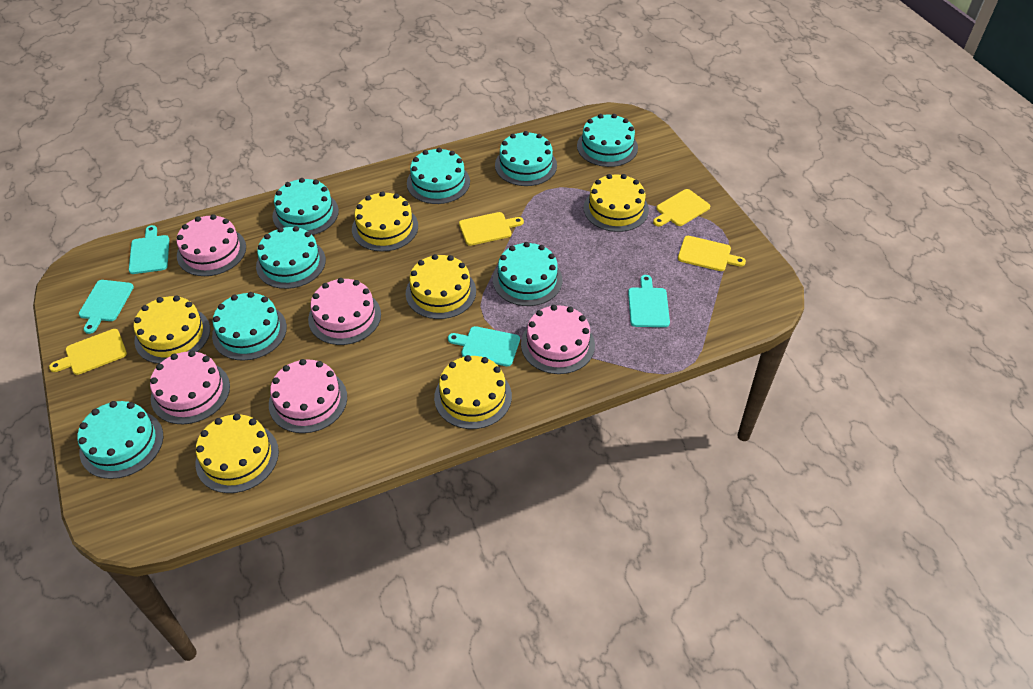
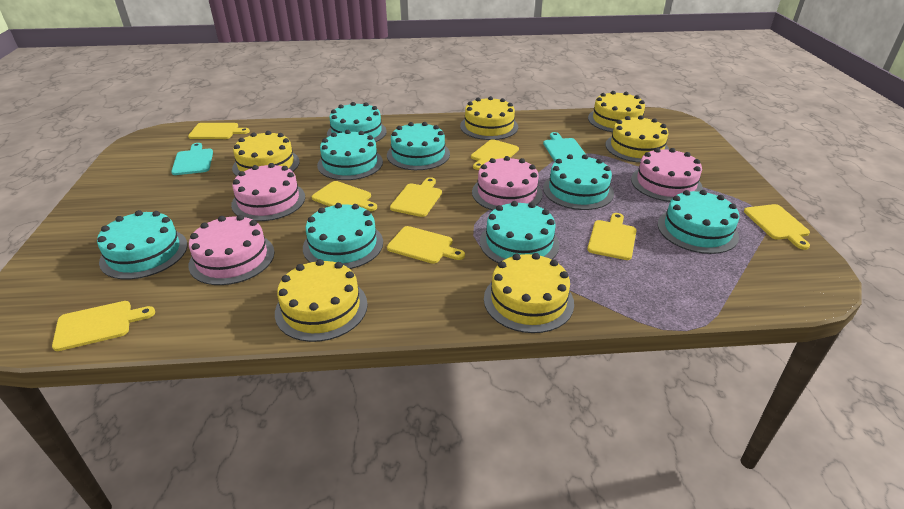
pink cake: 5 -> 4
turquoise cutting board: 4 -> 2
yellow cutting board: 4 -> 8

